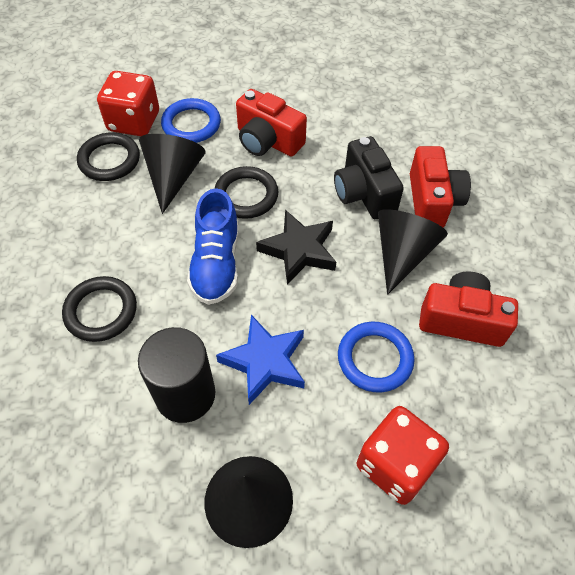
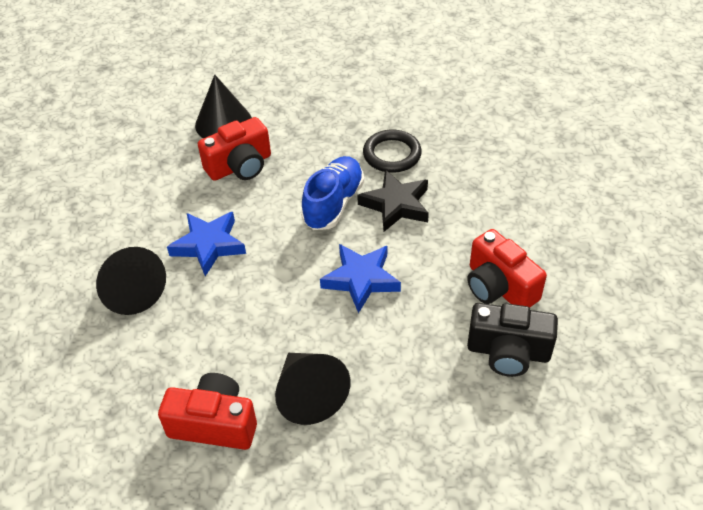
black cylinder: 1 -> 0
black ring: 3 -> 1
blue ring: 2 -> 0
blue star: 1 -> 2
red dice: 2 -> 0

